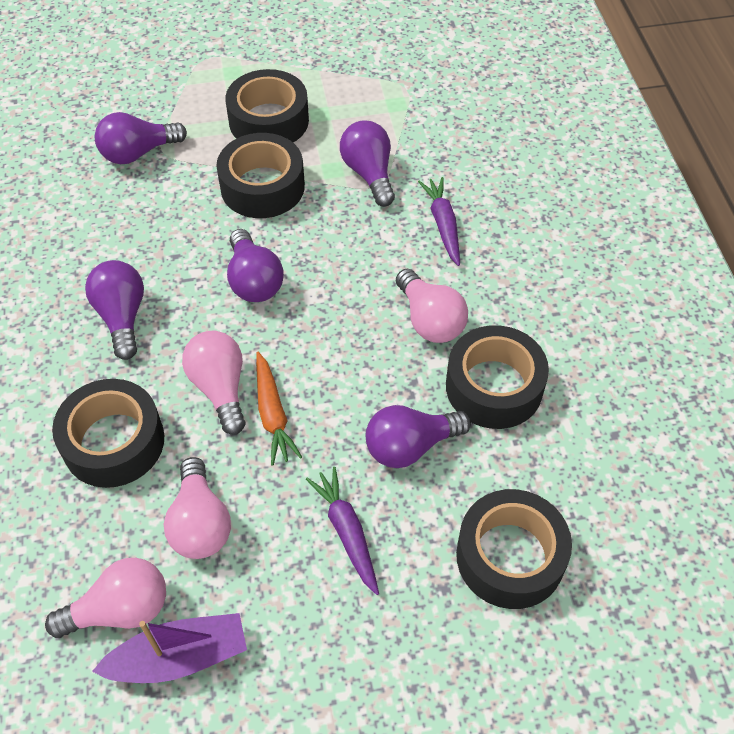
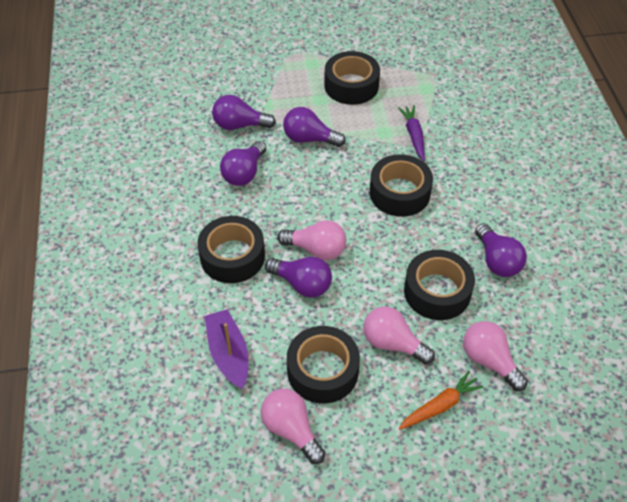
purple carrot: 2 -> 1

